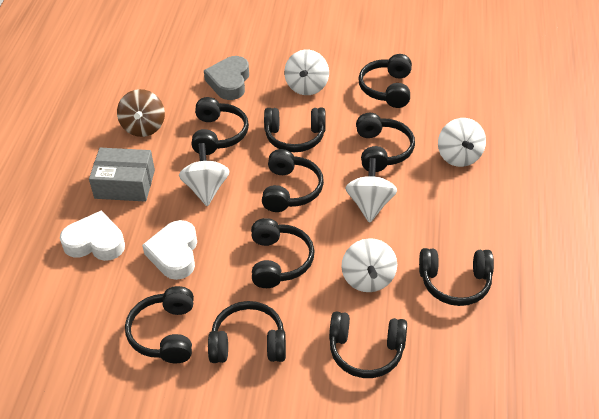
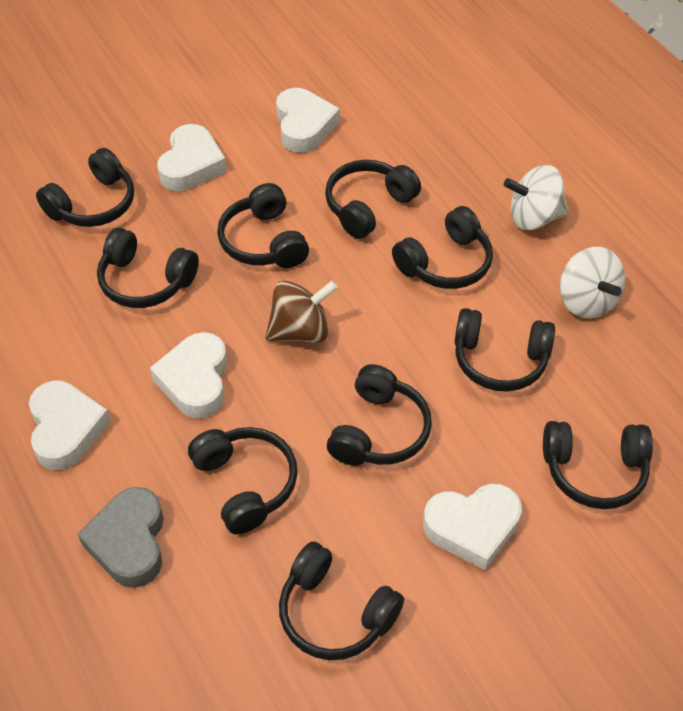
grey box: 1 -> 0
white heart: 2 -> 5
white spinning top: 5 -> 2

